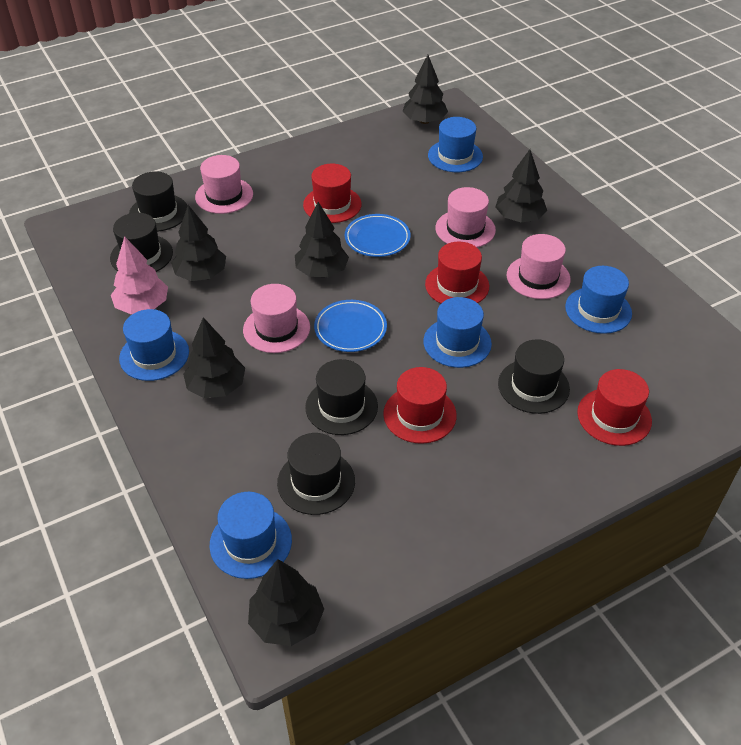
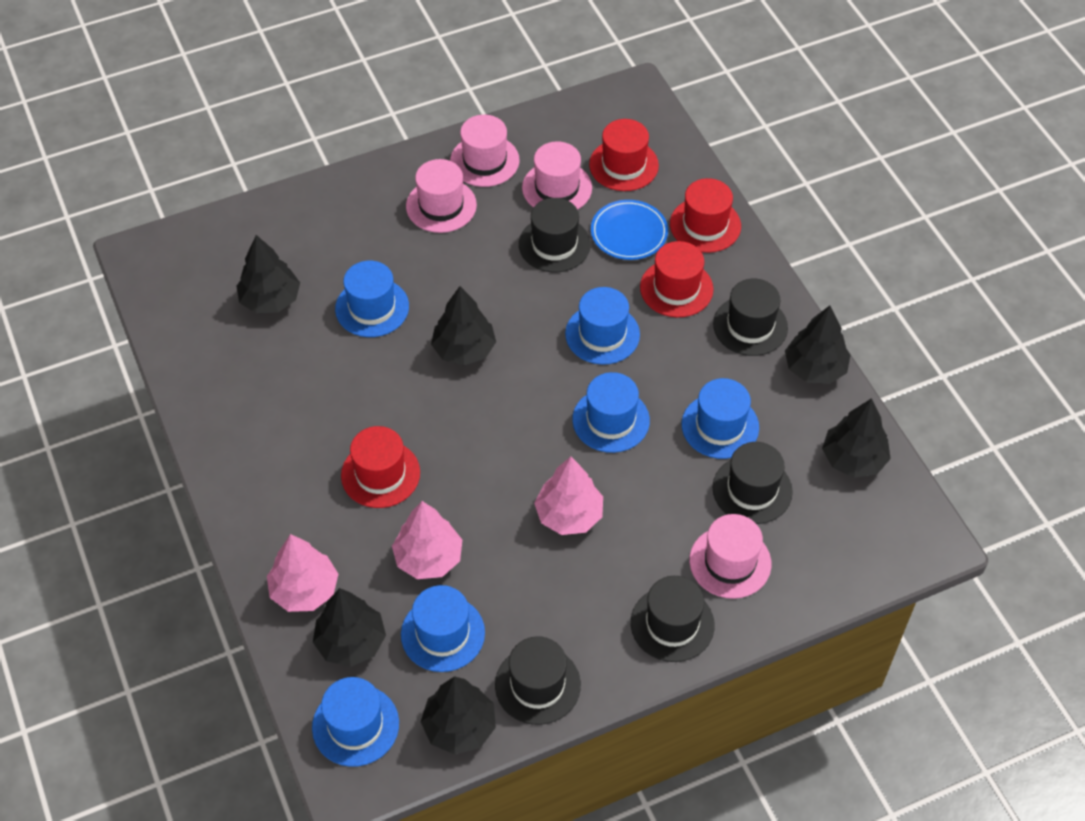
blue hat: 5 -> 6
blue plate: 2 -> 1
pink tree: 1 -> 3

